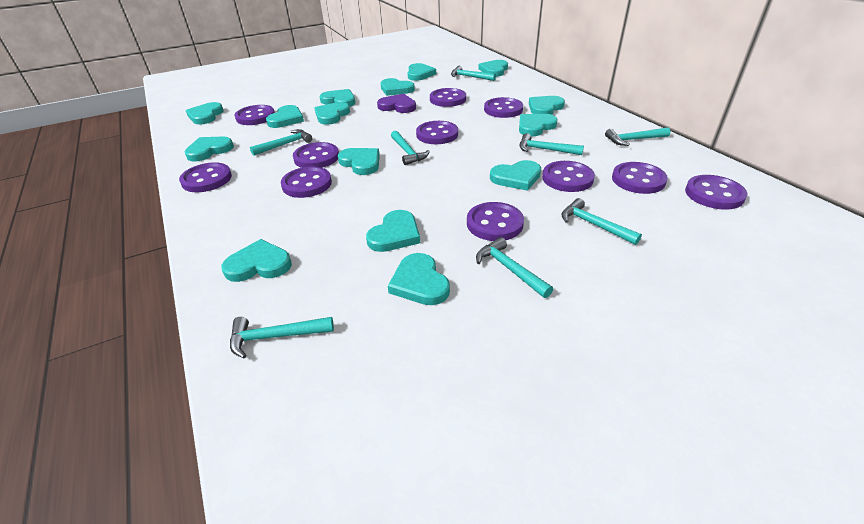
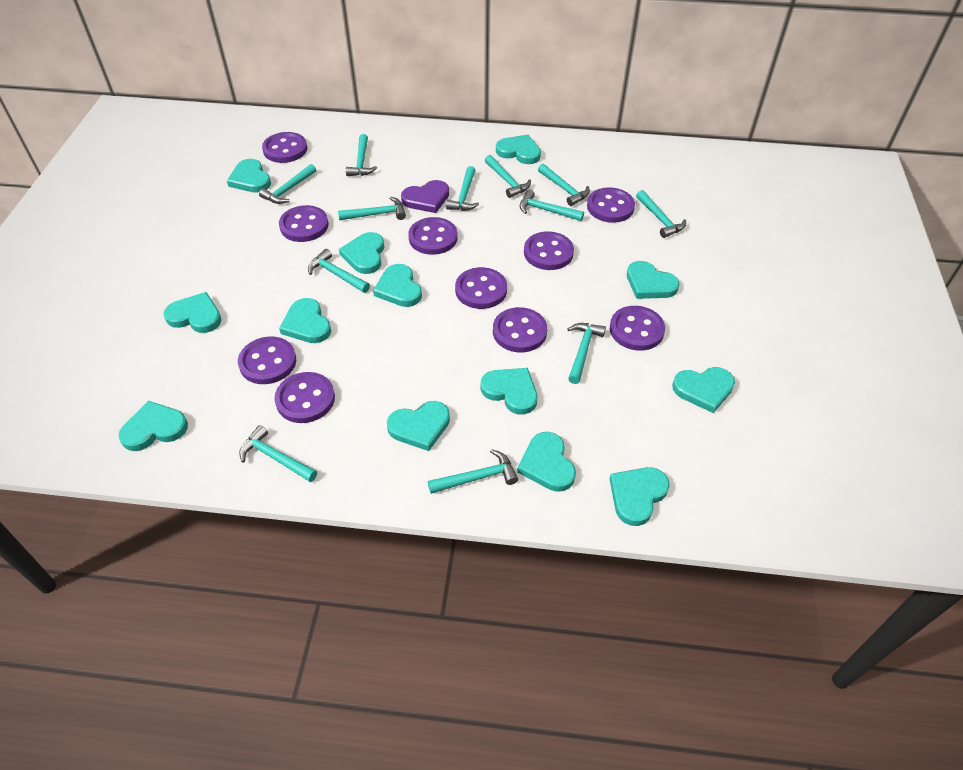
purple button: 11 -> 10
turquoise hammer: 8 -> 12
turquoise heart: 15 -> 13

